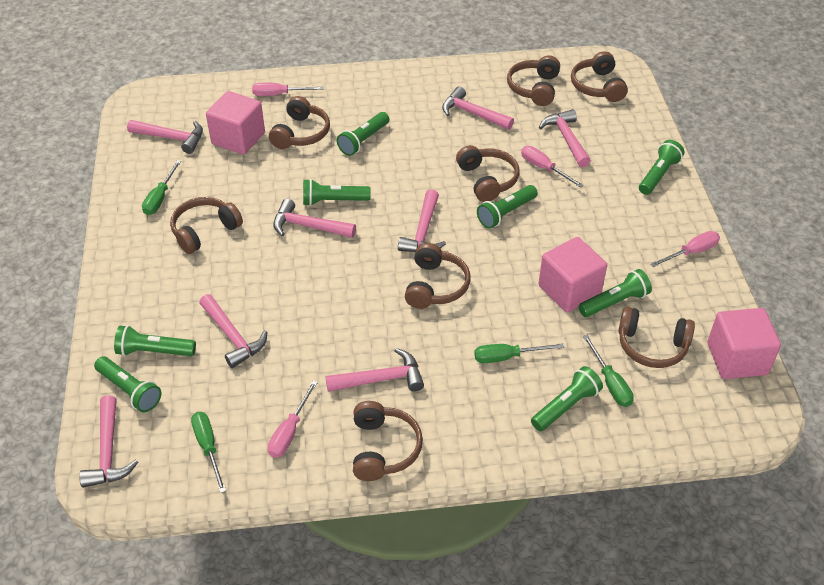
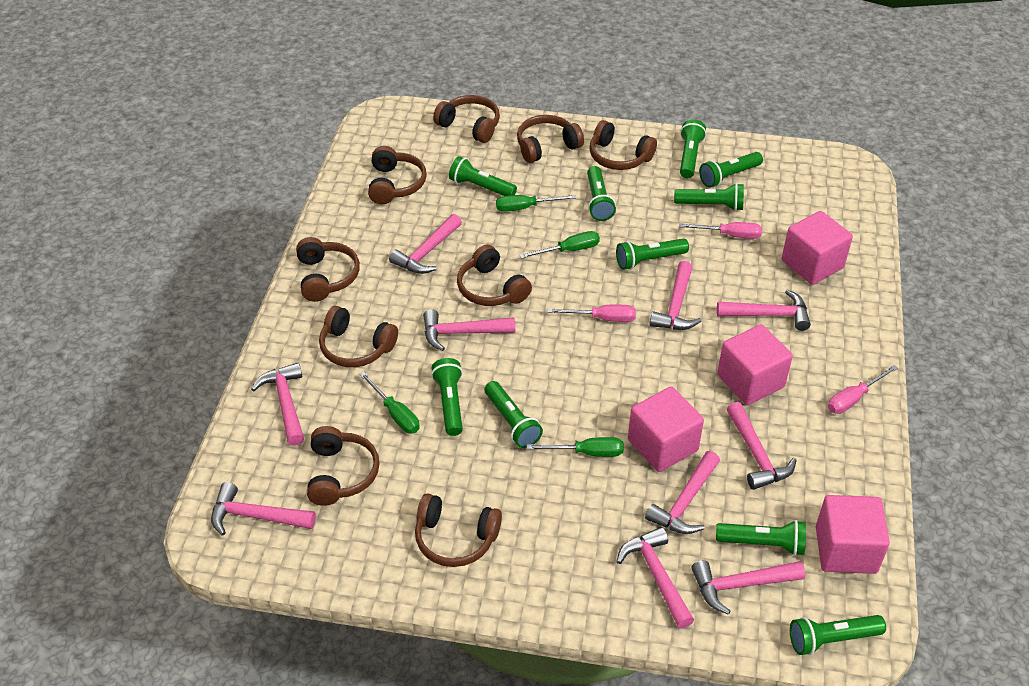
brown headphones: 8 -> 9
green flashlight: 8 -> 10
pink cube: 3 -> 4
pink hammer: 8 -> 10
pink screwdriver: 4 -> 3

